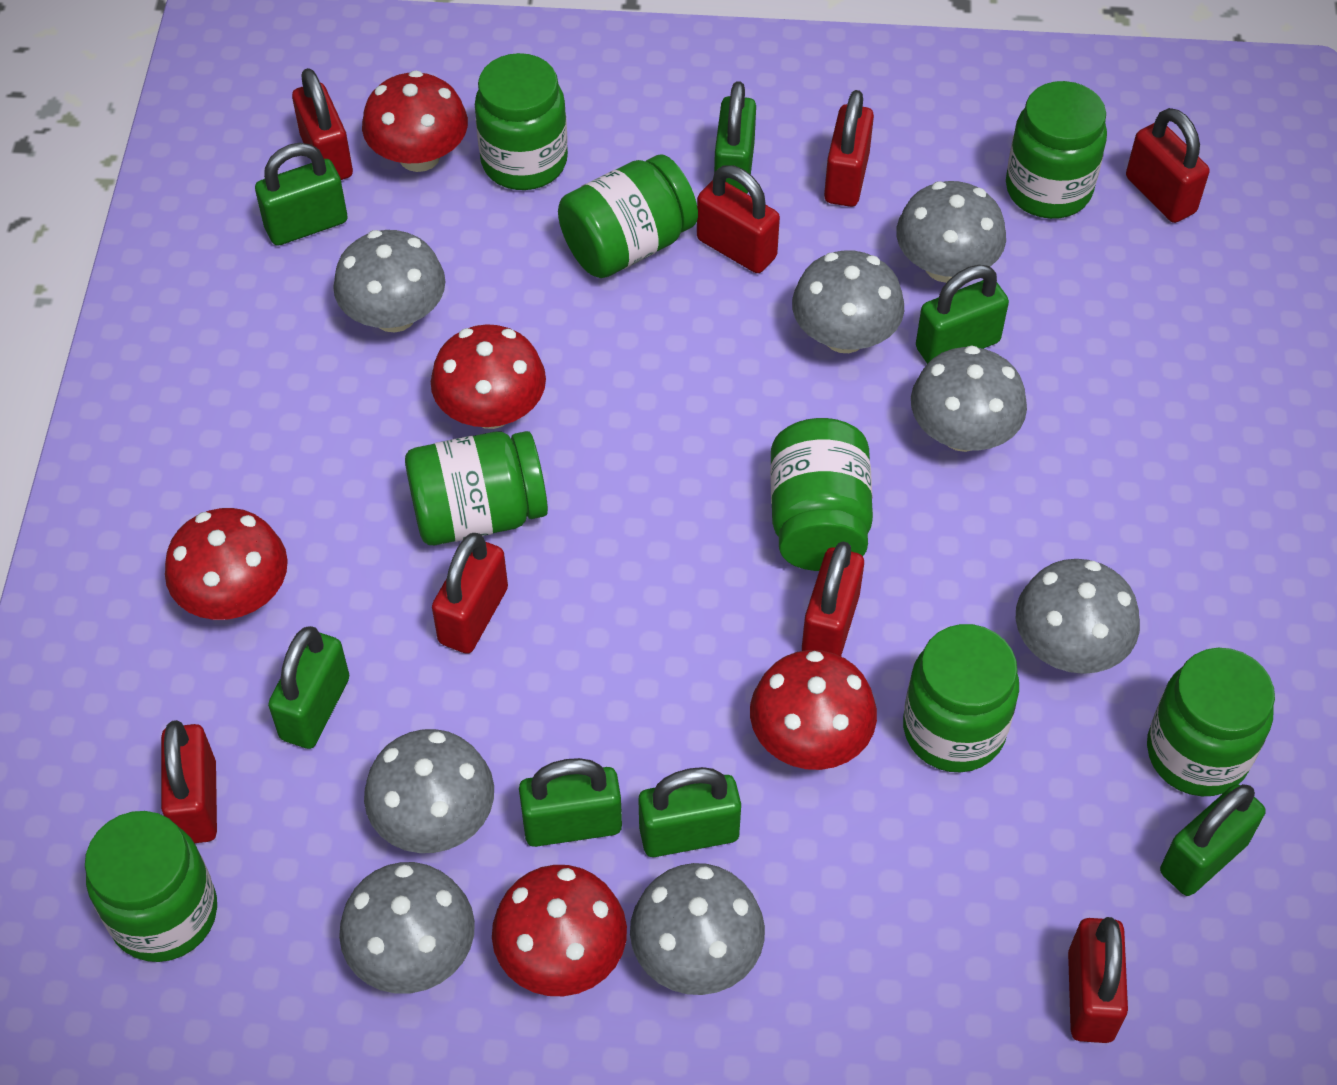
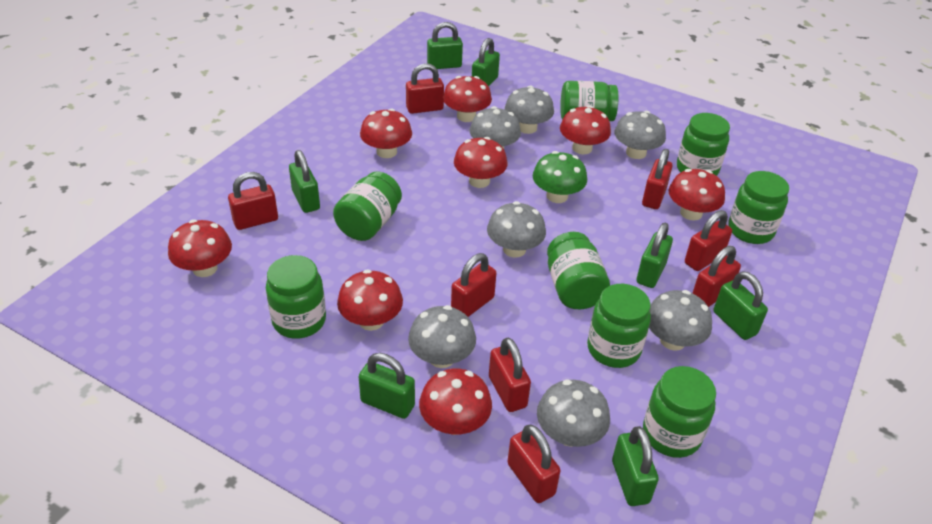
green mushroom: 0 -> 1
grey mushroom: 8 -> 7
red mushroom: 5 -> 8

